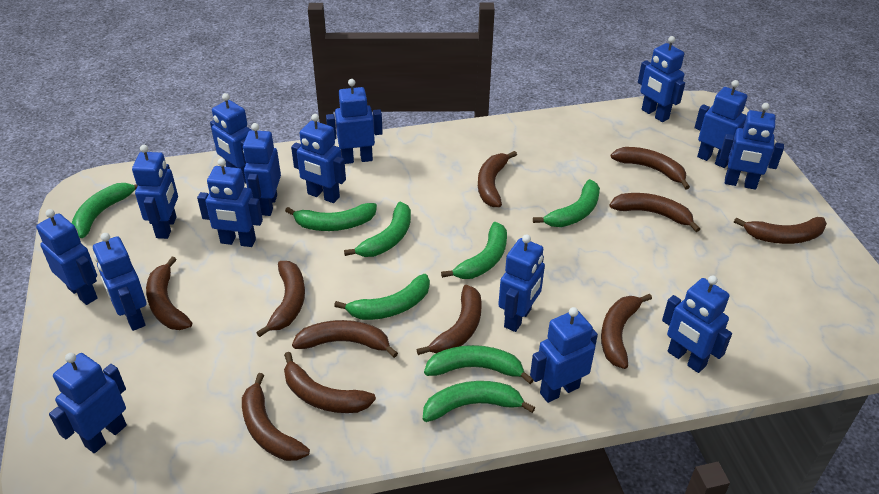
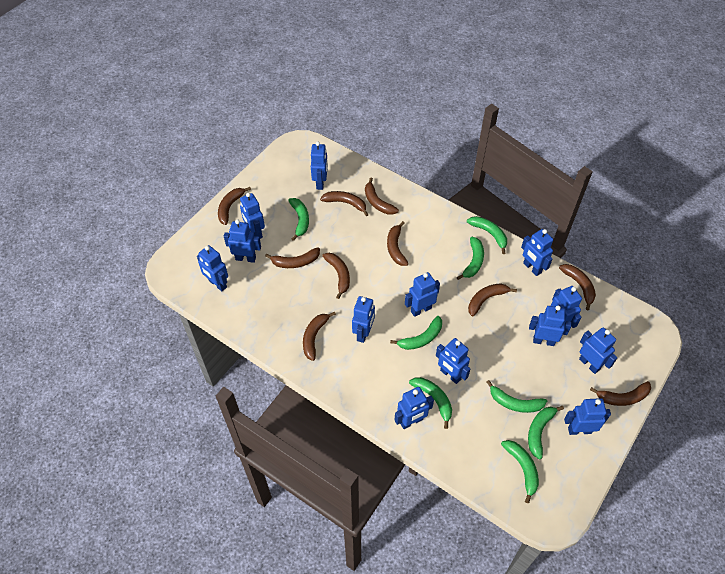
blue robot: 15 -> 13
brown banana: 11 -> 10

